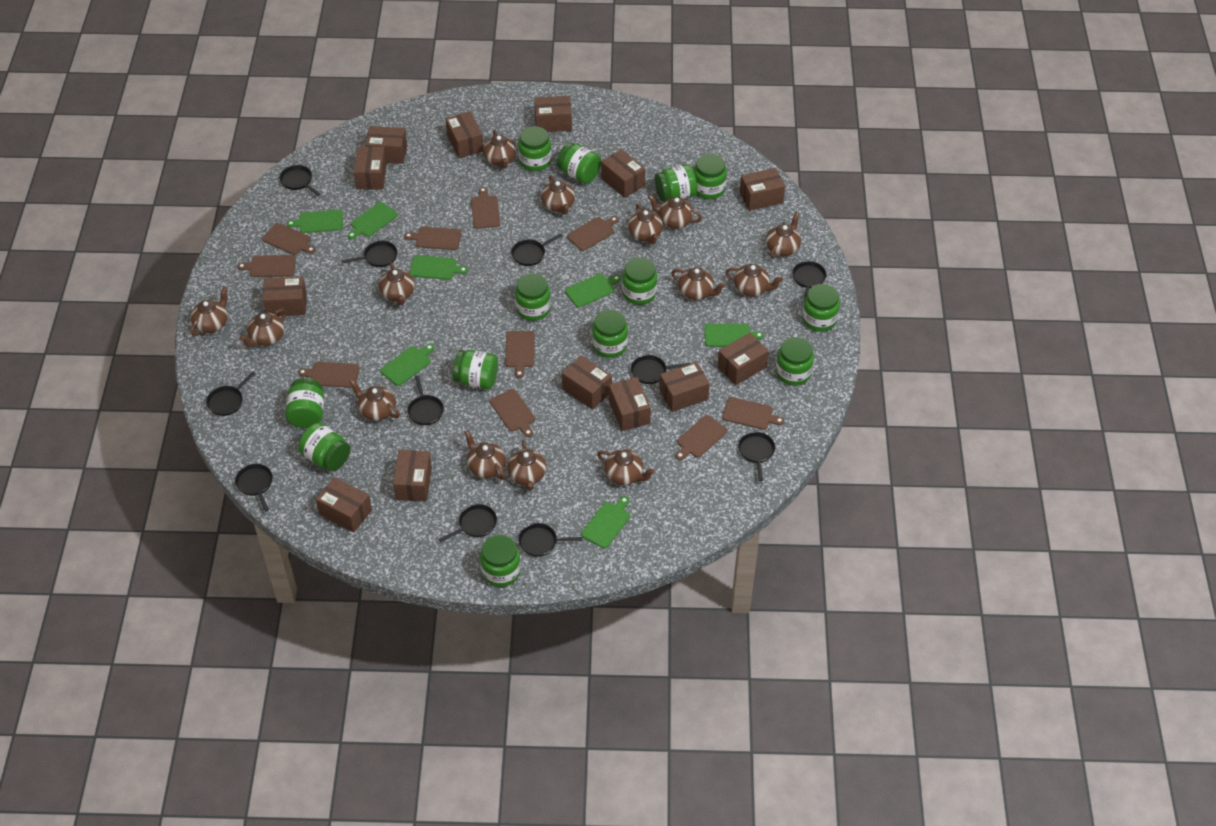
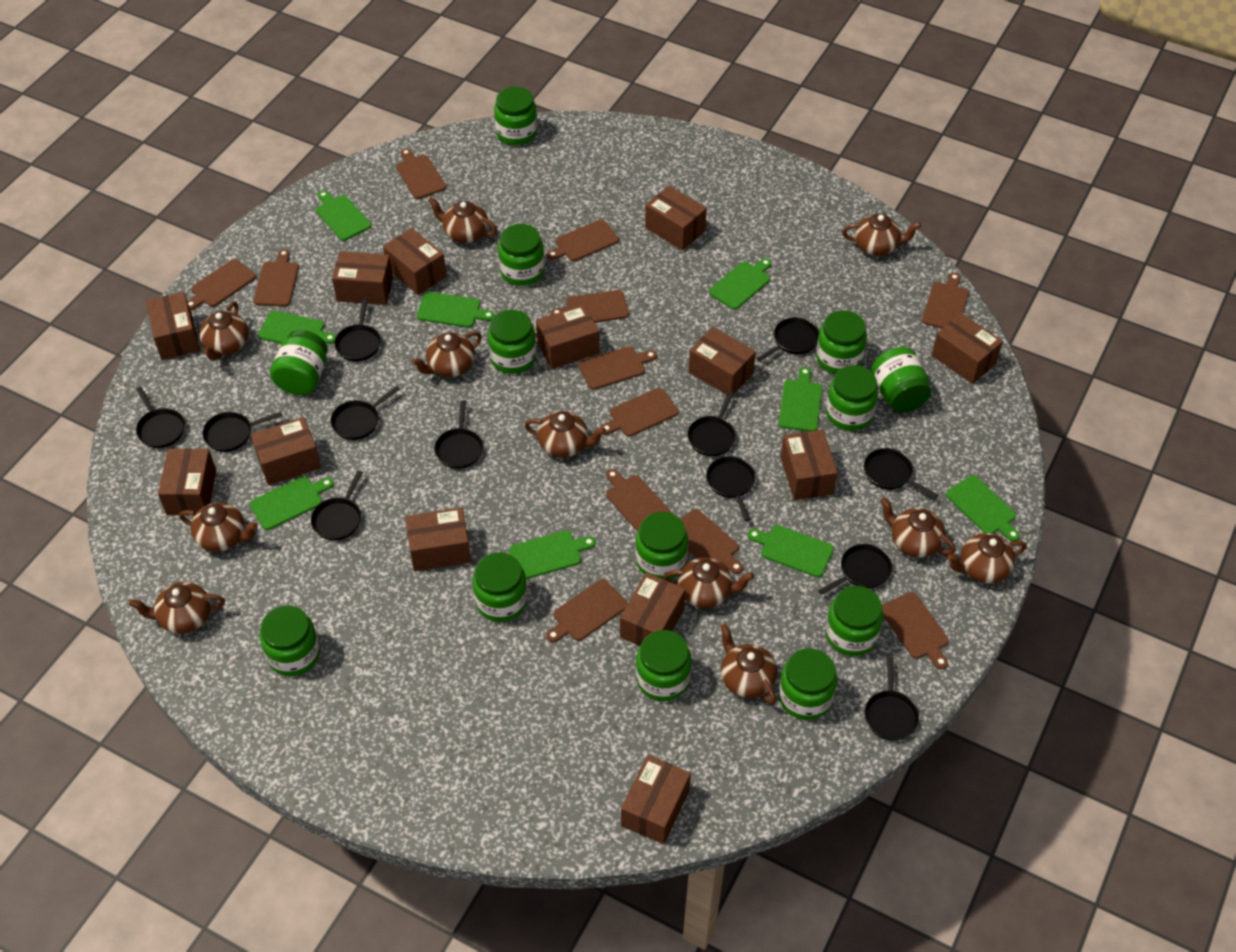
black pan: 11 -> 12
brown cutting board: 10 -> 12
brown teapot: 14 -> 11
green cutting board: 7 -> 9

